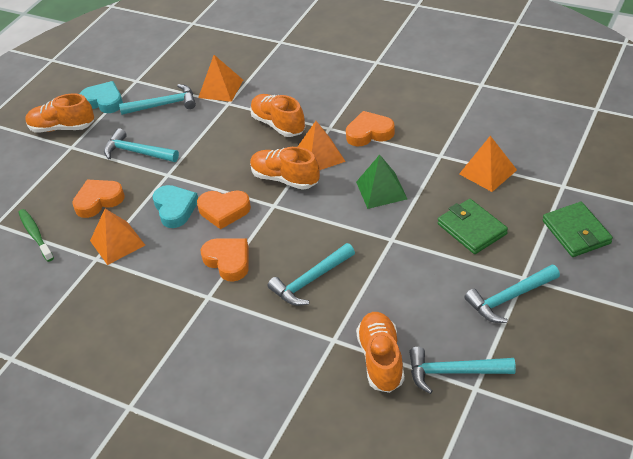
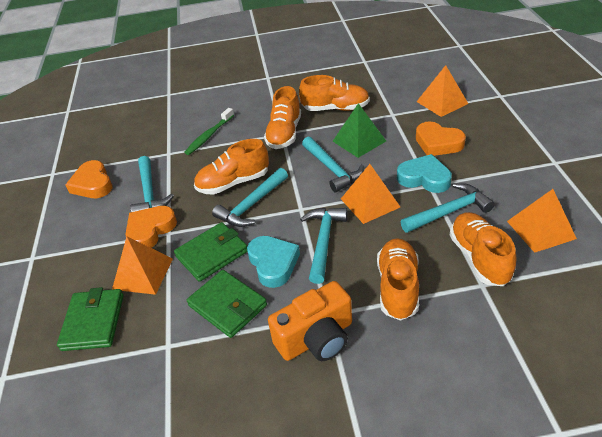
green wallet: 2 -> 3
orange camera: 0 -> 1
orange heart: 4 -> 3
orange shoe: 4 -> 5

